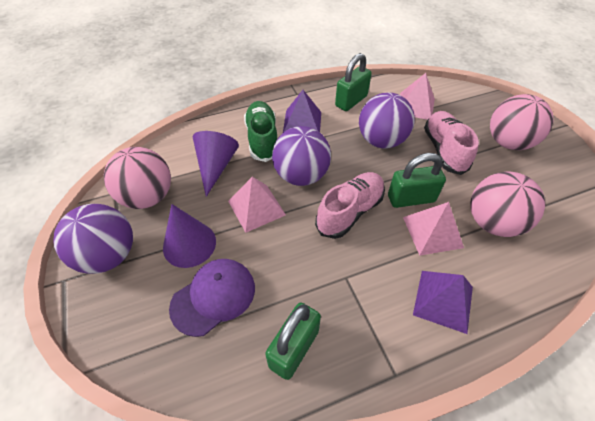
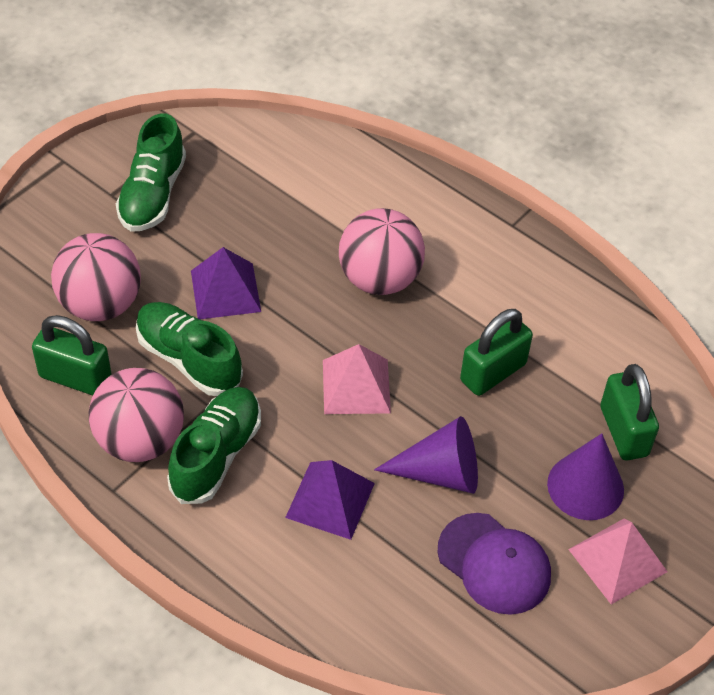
green shoe: 1 -> 3
pink pyramid: 3 -> 2
pink shoe: 2 -> 0
purple ball: 3 -> 0

